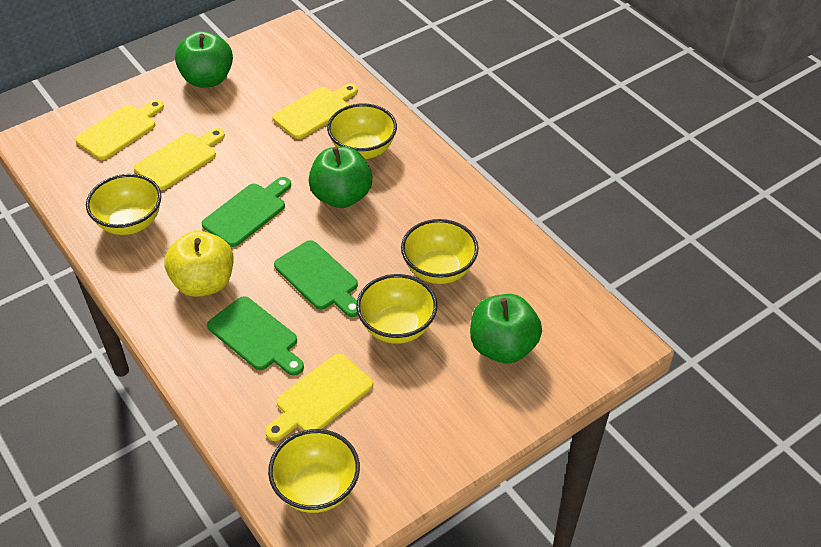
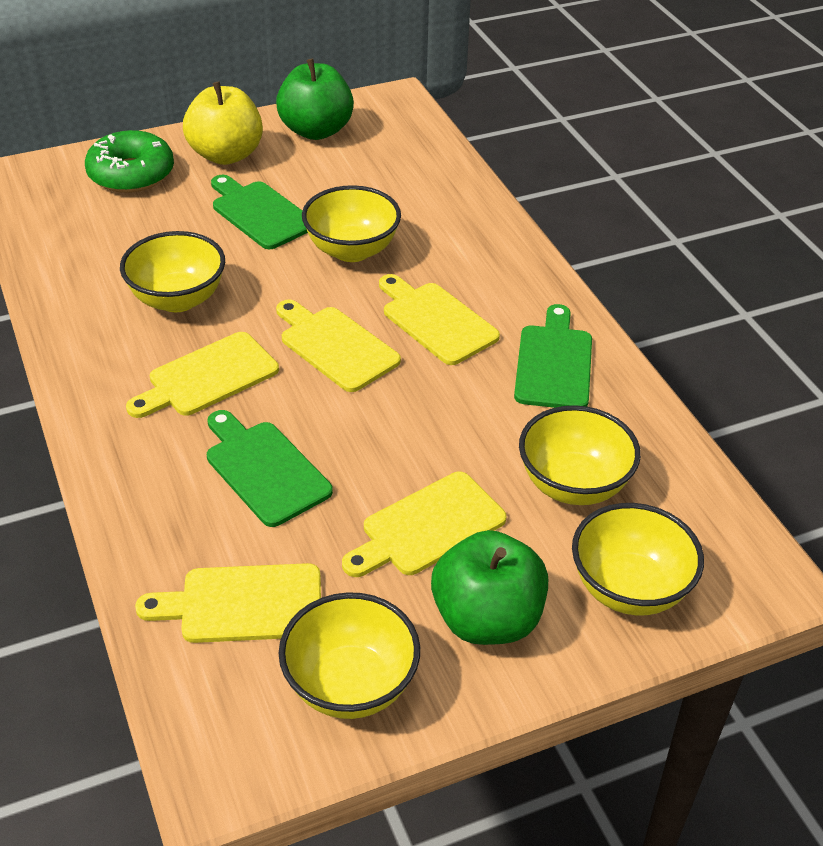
green apple: 3 -> 2
green donut: 0 -> 1
yellow cutting board: 4 -> 5

